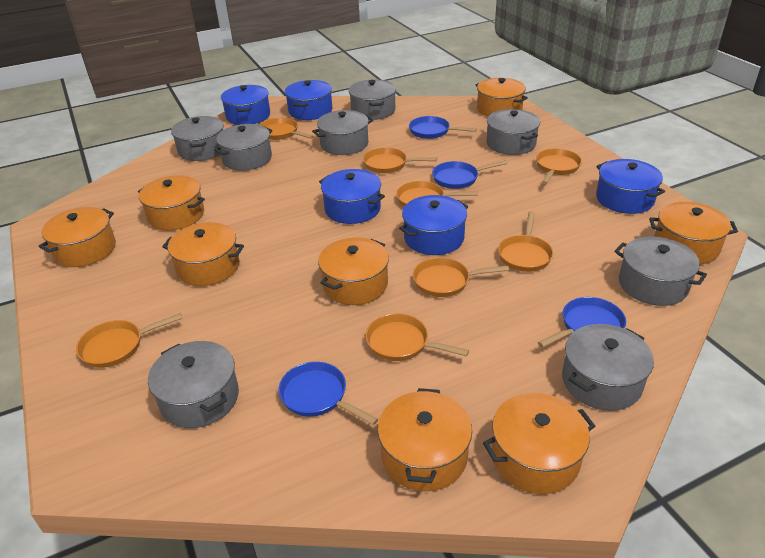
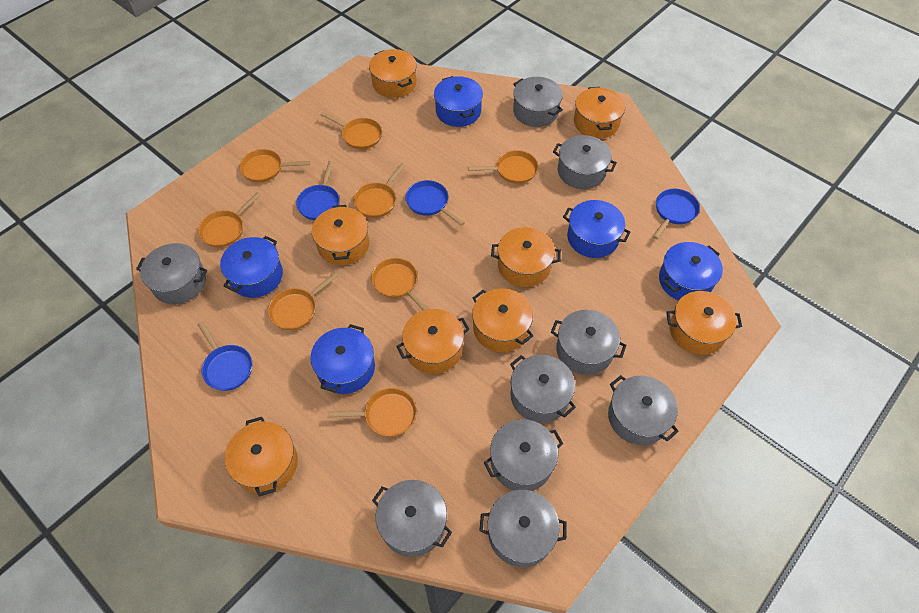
grey pot: 8 -> 9

